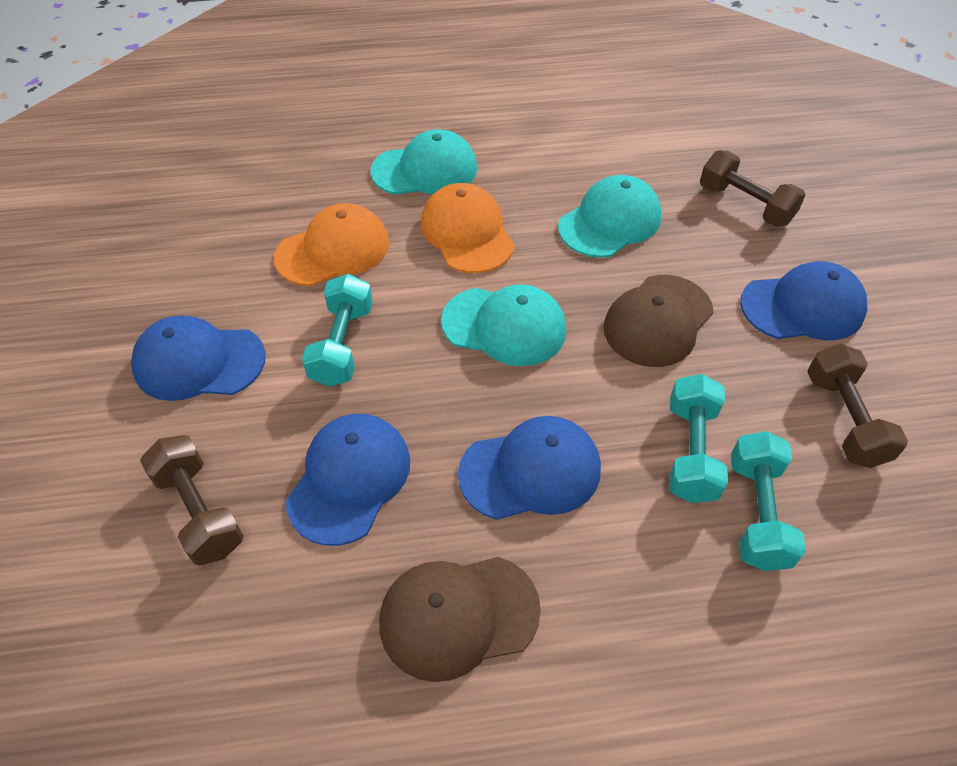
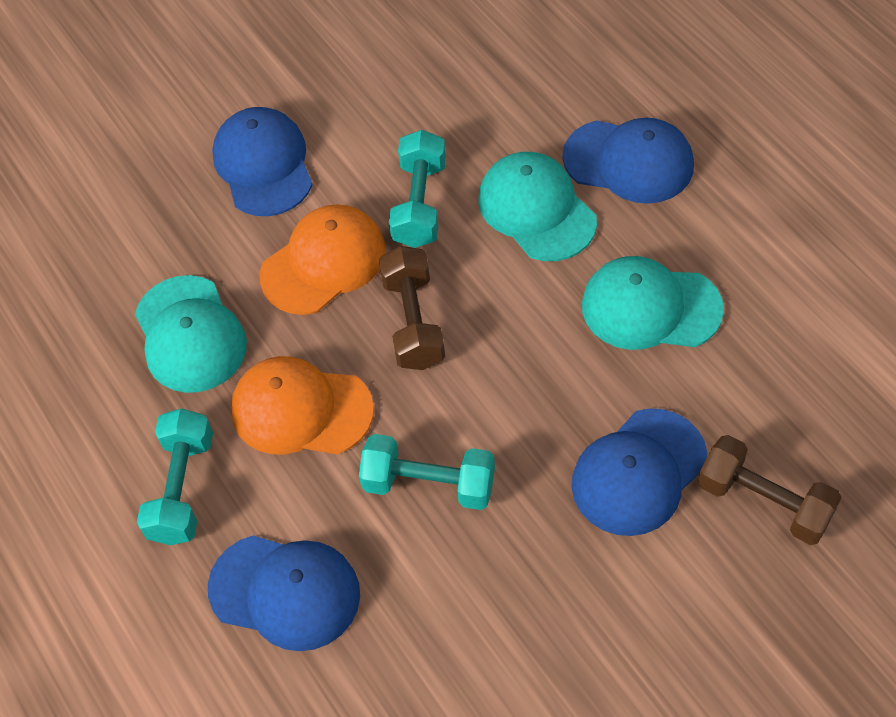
brown cap: 2 -> 0
brown dumbbell: 3 -> 2

